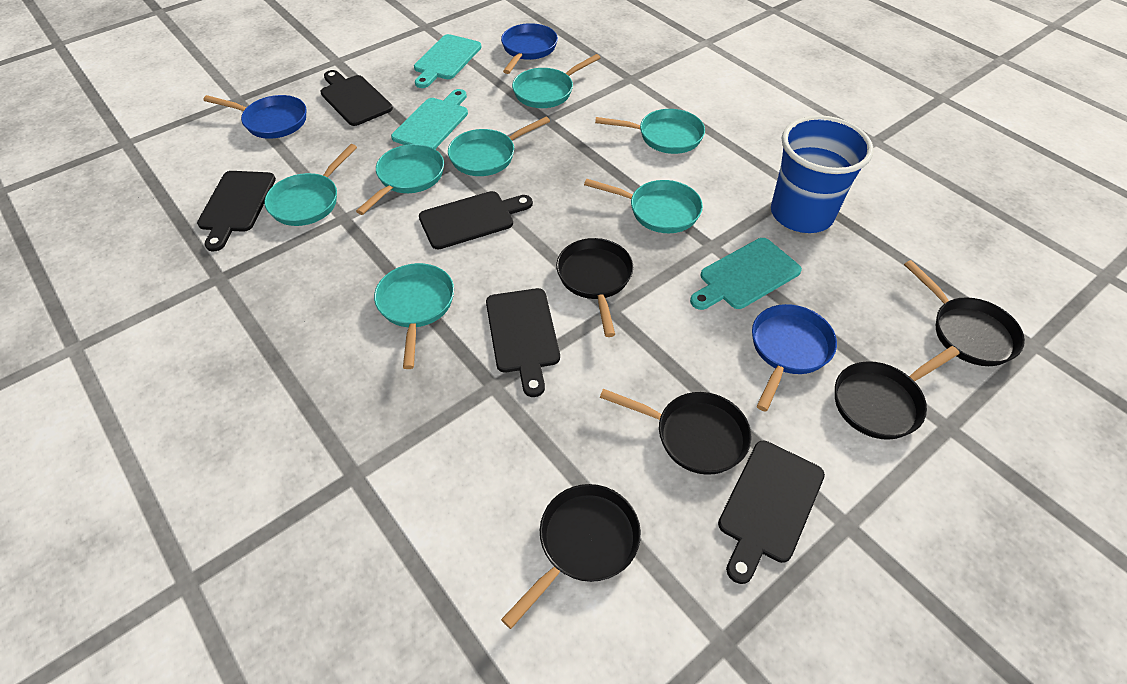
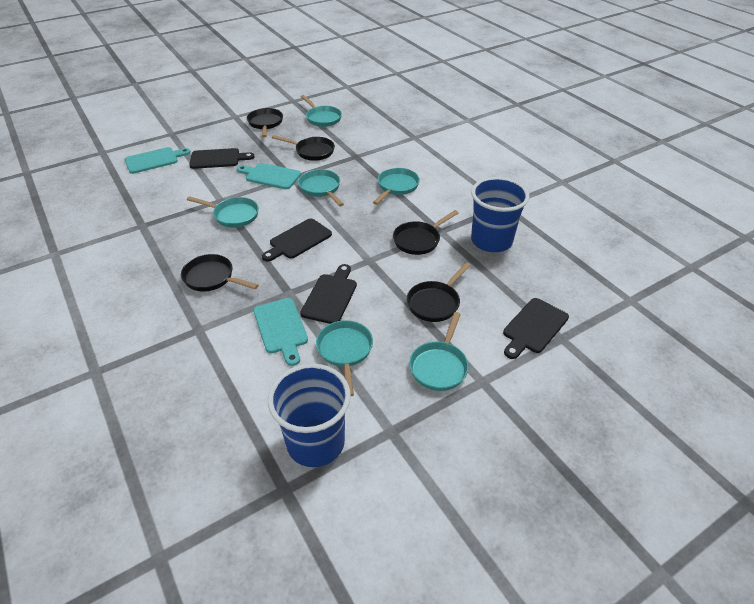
black cutting board: 5 -> 4
blue cup: 1 -> 2
blue pan: 3 -> 0
turquoise pan: 7 -> 6

